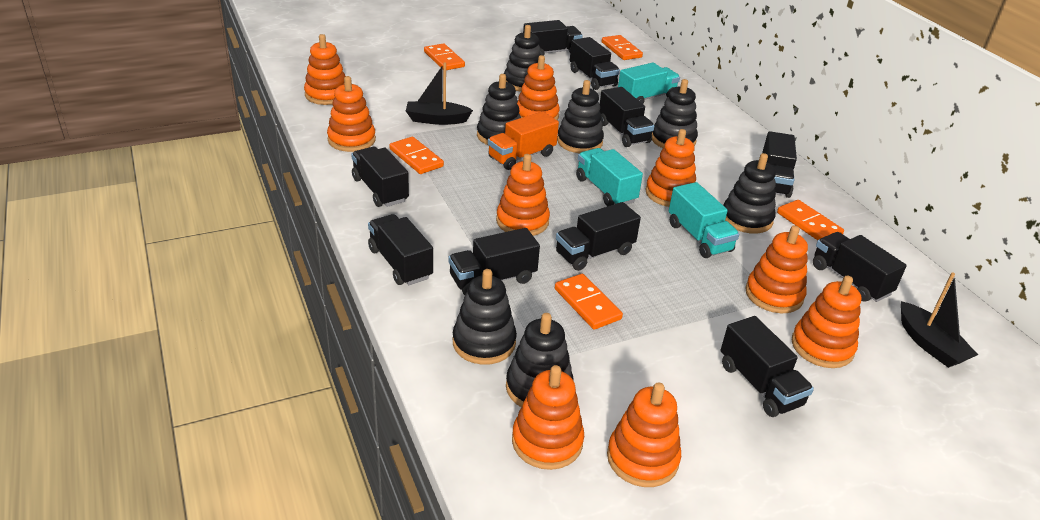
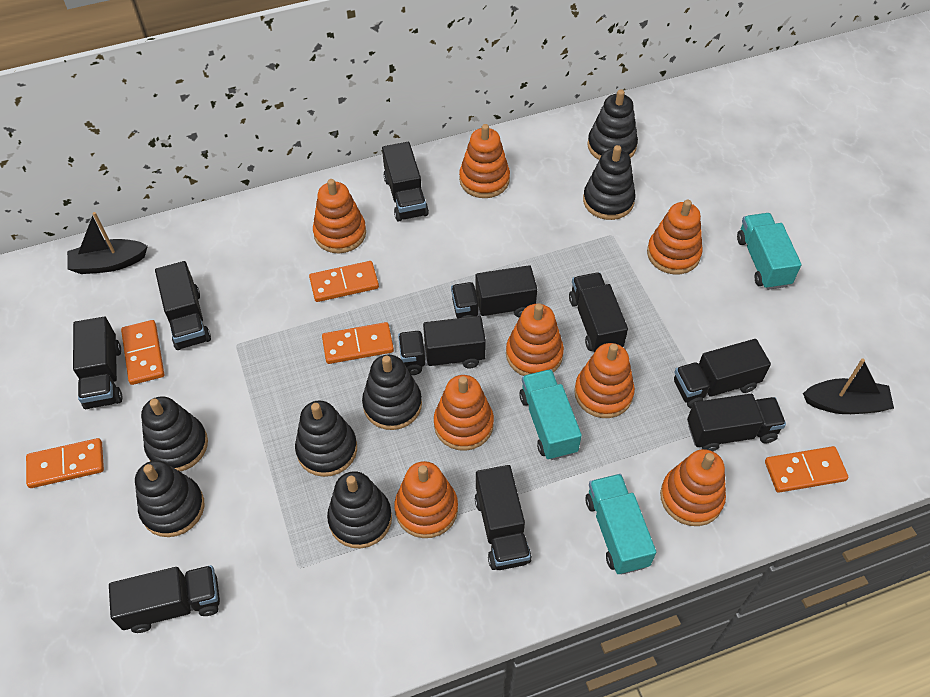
orange stacking toy: 9 -> 8
orange truck: 1 -> 0

